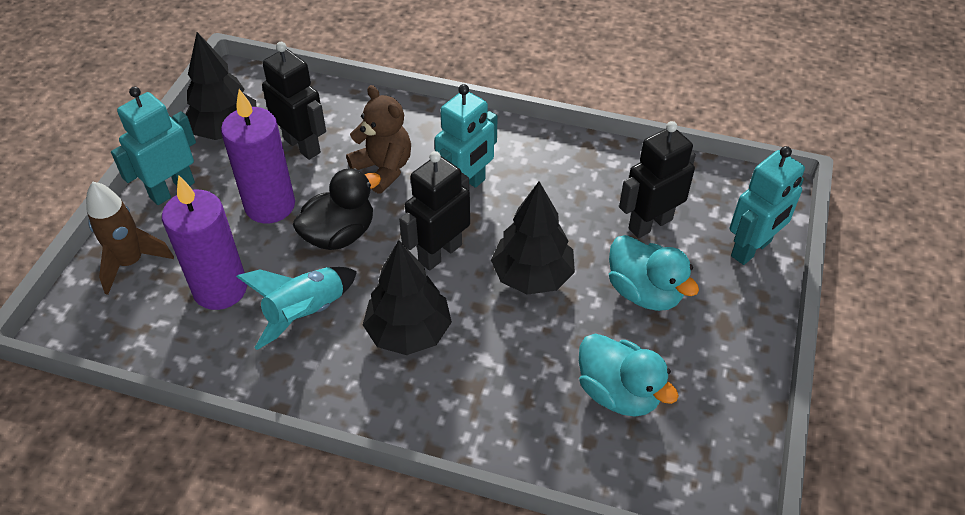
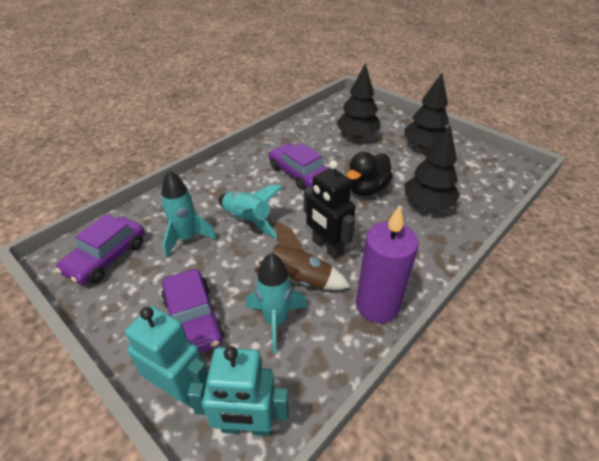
black robot: 3 -> 1
brown teddy bear: 1 -> 0
purple candle: 2 -> 1
purple car: 0 -> 3
turquoise duck: 2 -> 0
turquoise robot: 3 -> 2
turquoise rocket: 1 -> 3

